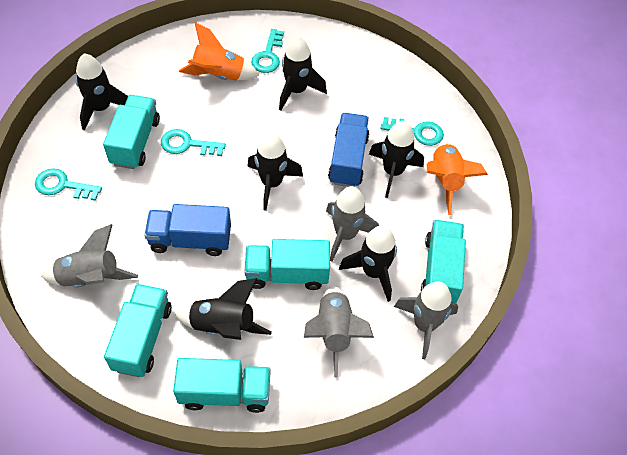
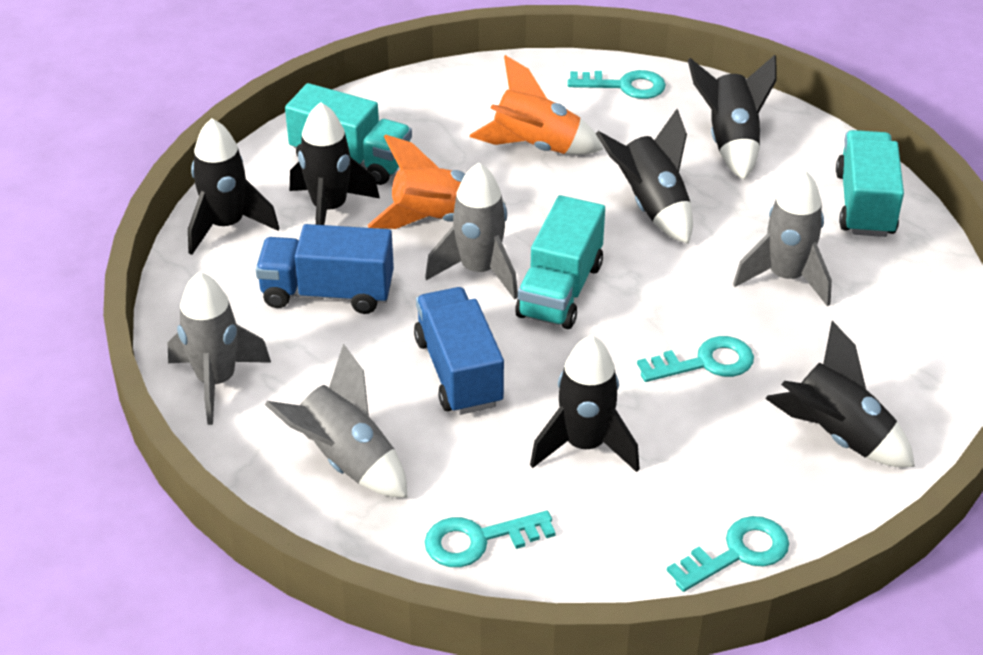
turquoise truck: 5 -> 3

